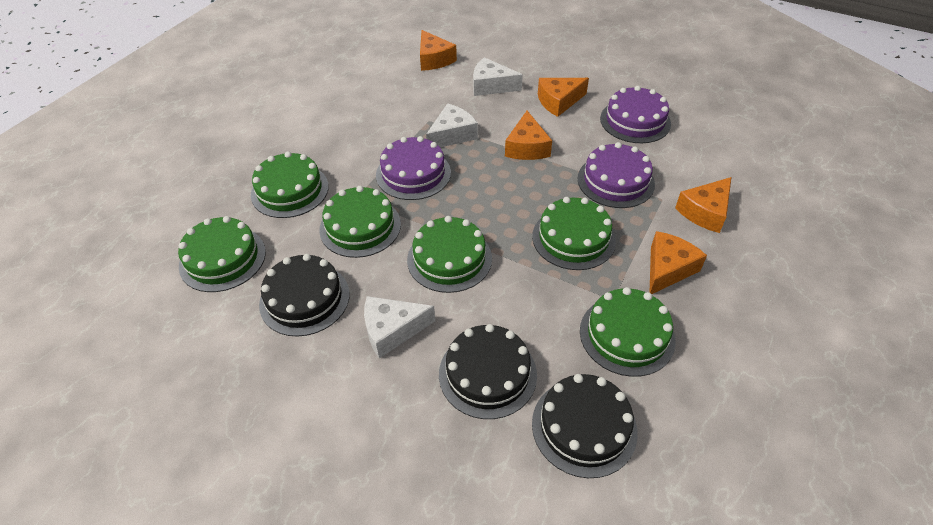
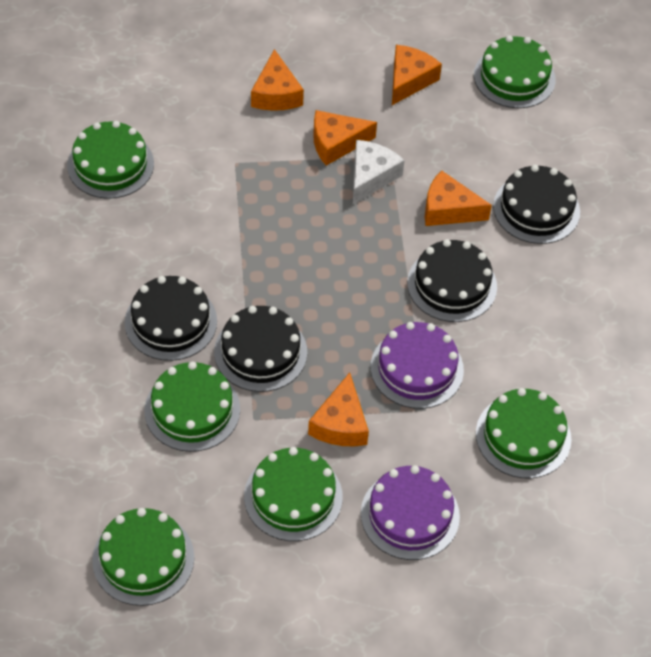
black cake: 3 -> 4
purple cake: 3 -> 2
white cheese: 3 -> 1

